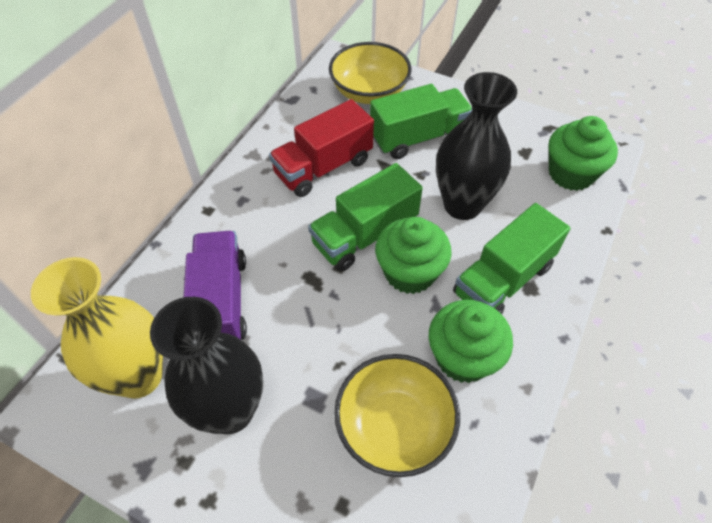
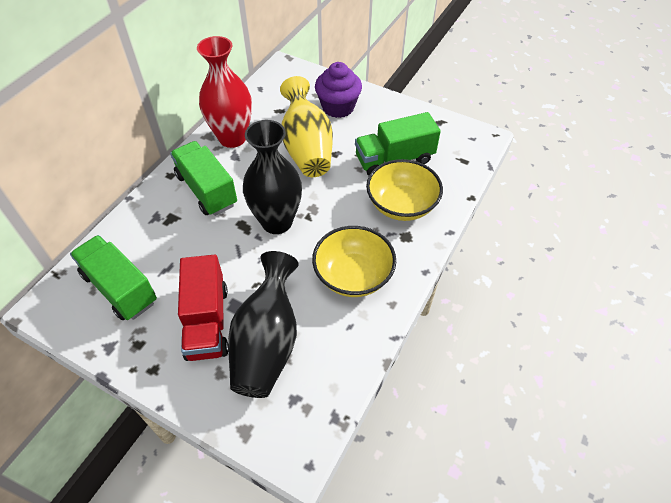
green cupcake: 3 -> 0
purple cupcake: 0 -> 1
purple truck: 1 -> 0
red vase: 0 -> 1

